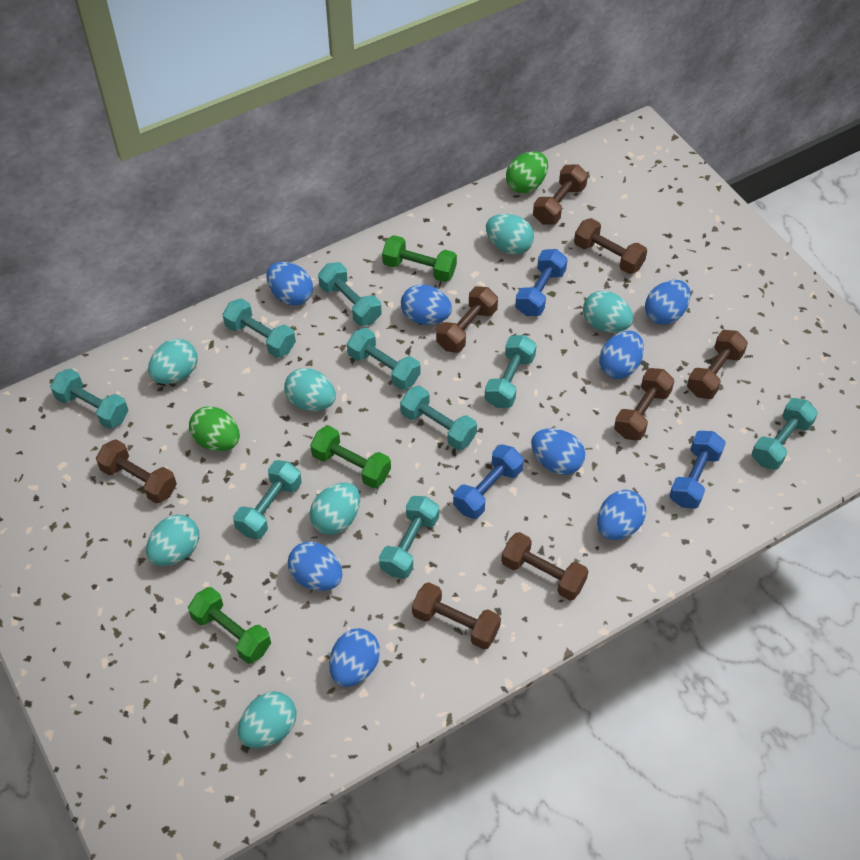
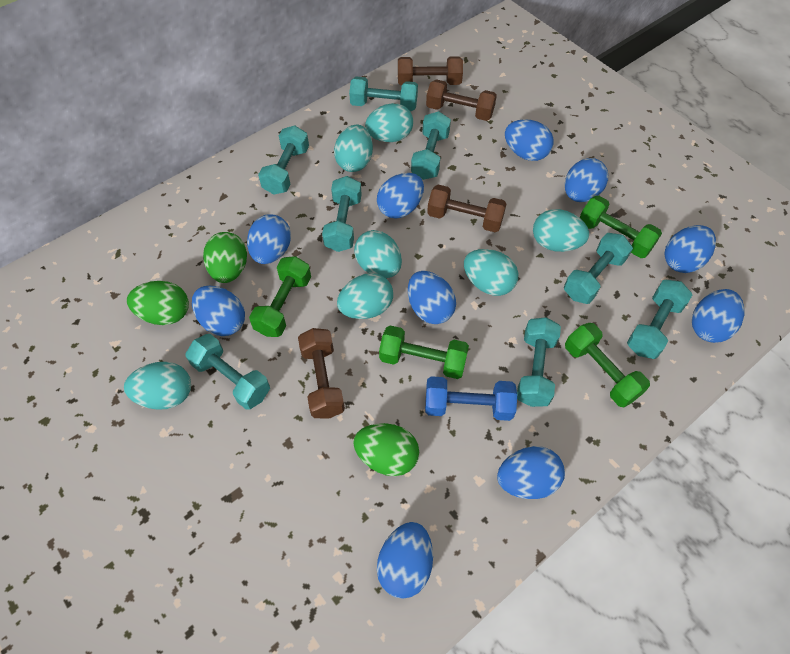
blue dumbbell: 3 -> 1
blue egg: 8 -> 10
brown dumbbell: 8 -> 4
green dumbbell: 3 -> 4
green egg: 2 -> 3
turquoise dumbbell: 9 -> 8

